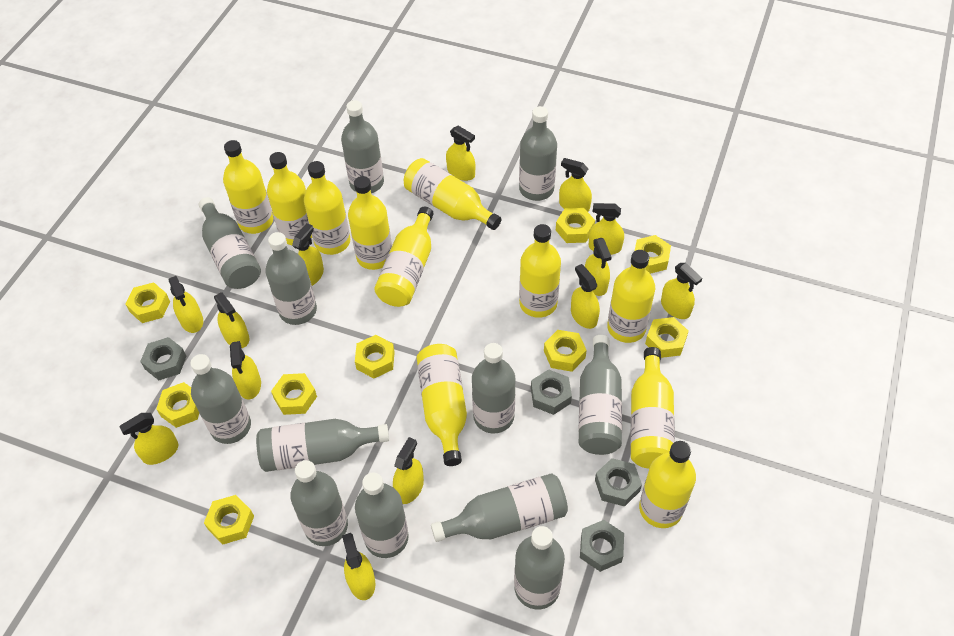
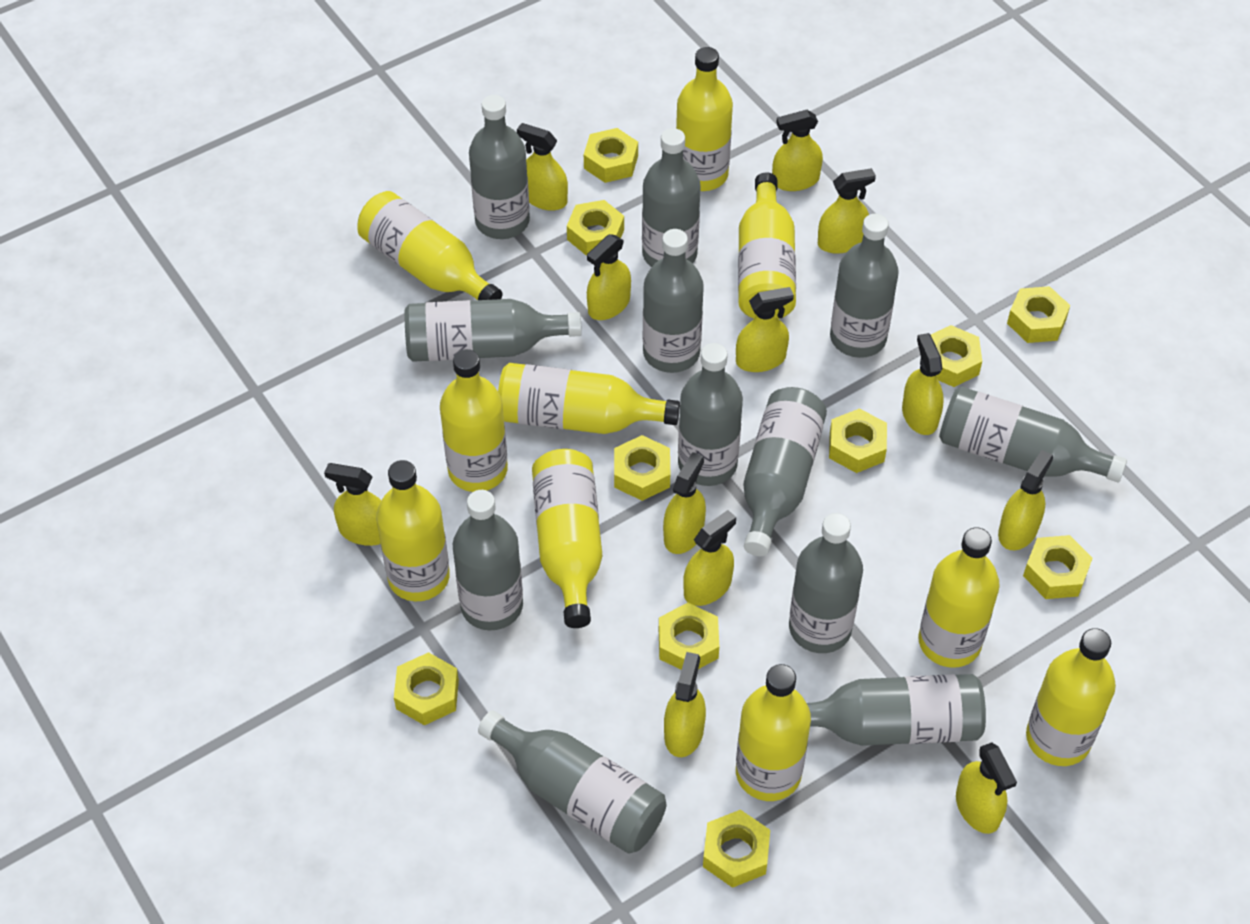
grey nut: 4 -> 0
yellow bottle: 11 -> 10
yellow nut: 9 -> 10
yellow spray bottle: 13 -> 12

